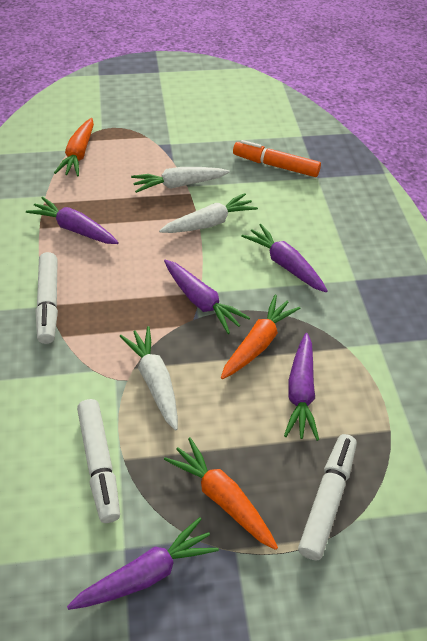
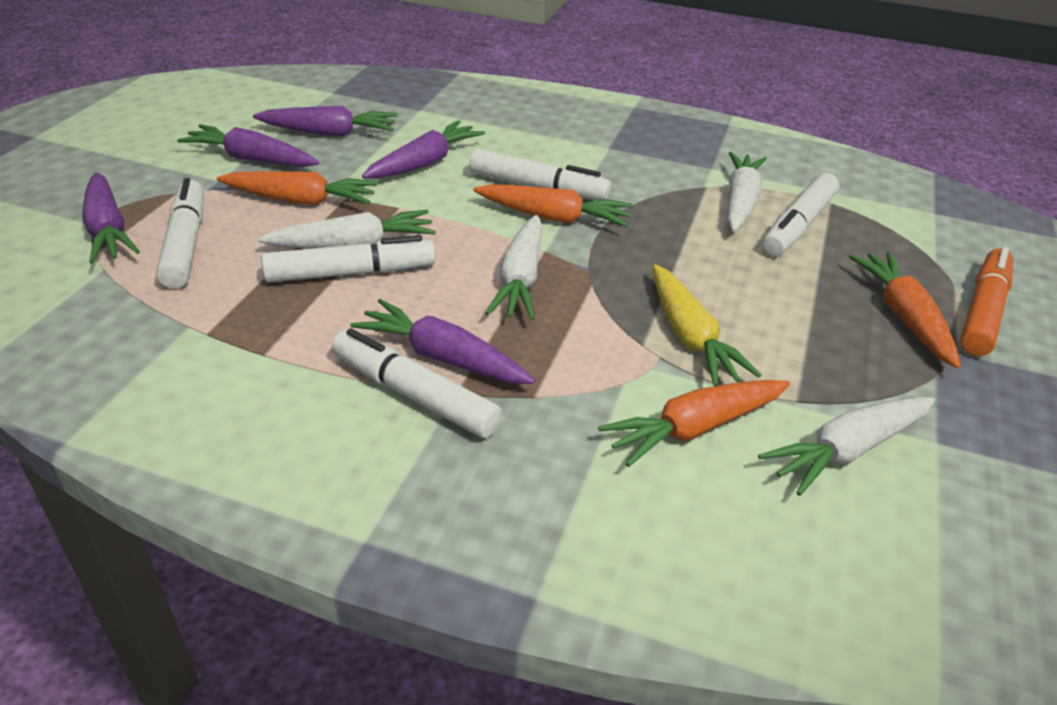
orange carrot: 3 -> 4
white carrot: 3 -> 4
white marker: 3 -> 5
yellow carrot: 0 -> 1

